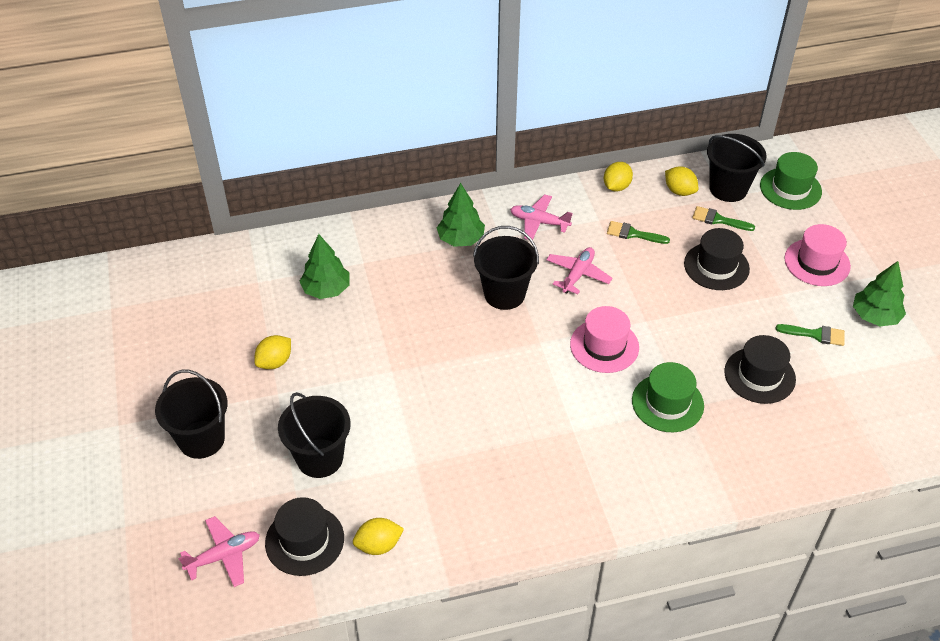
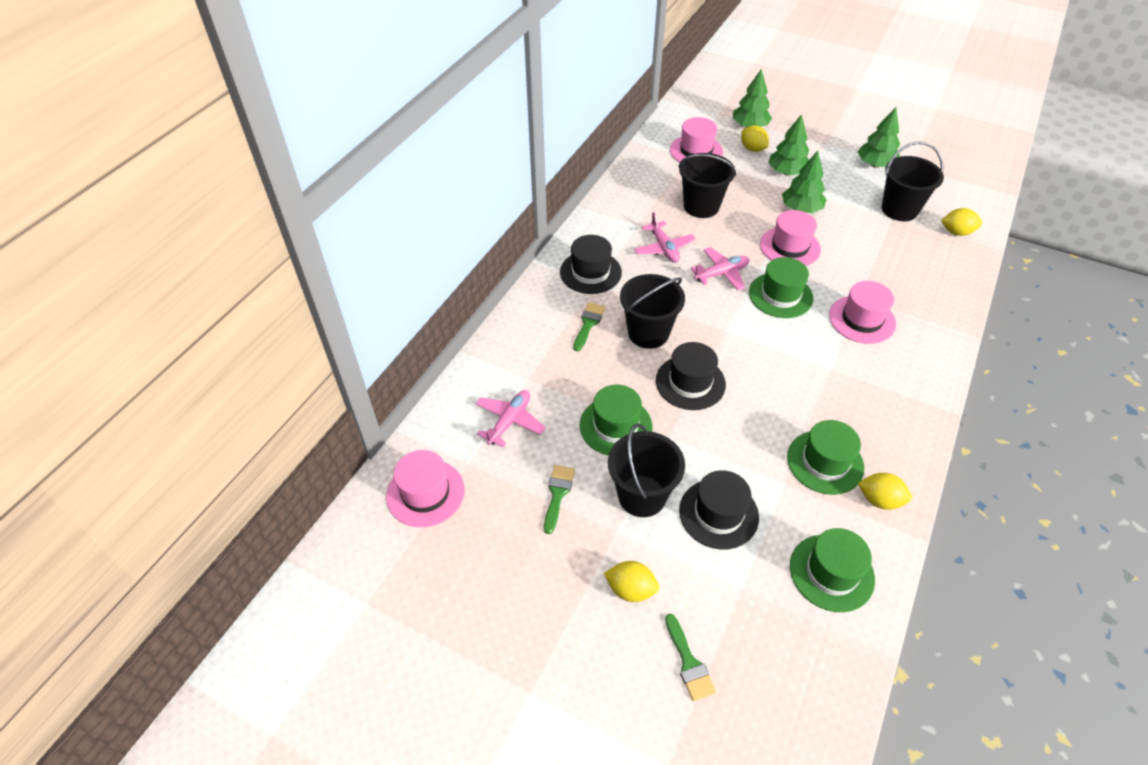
green hat: 2 -> 4
green tree: 3 -> 4
pink hat: 2 -> 4

